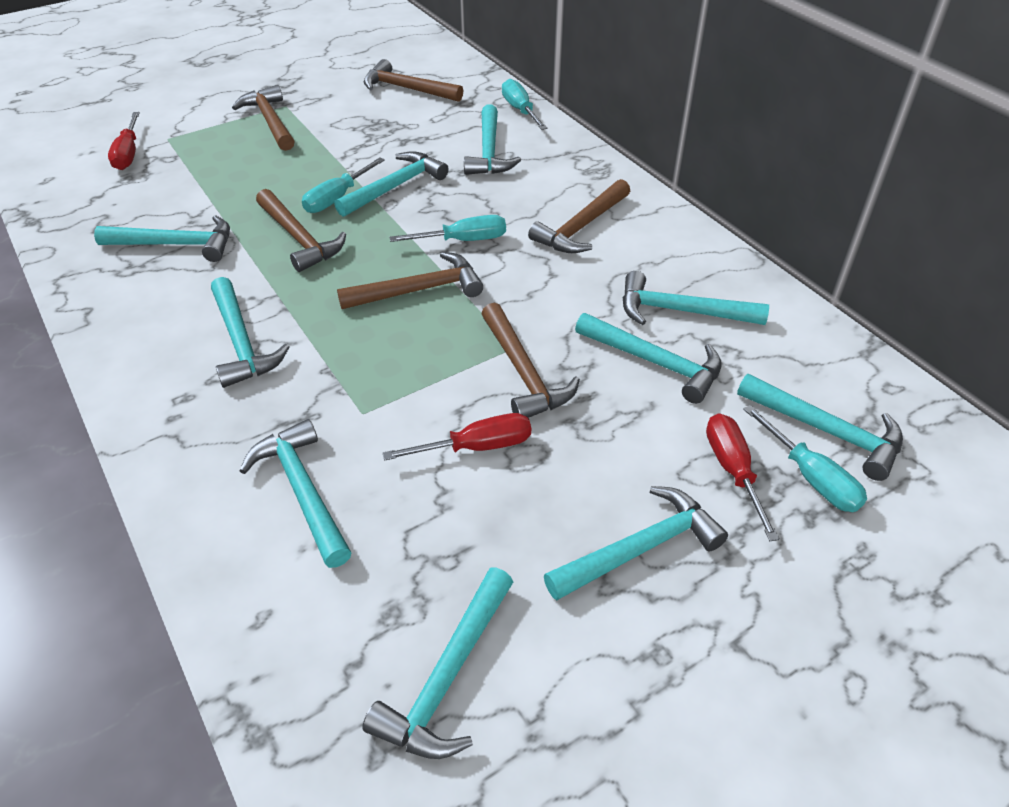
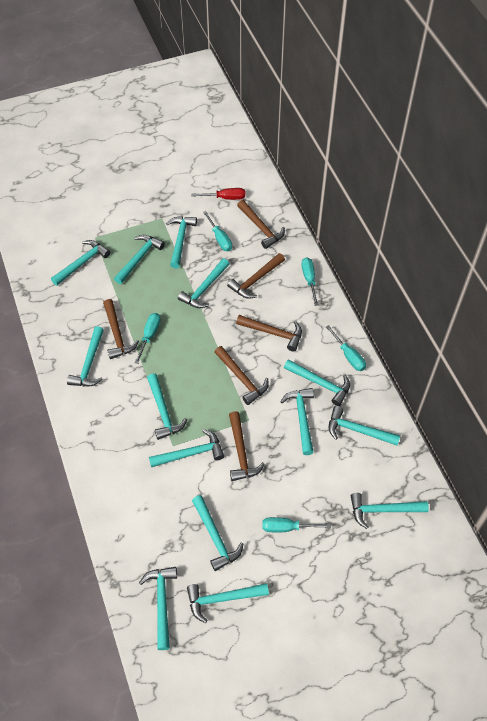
red screwdriver: 3 -> 1
turquoise hammer: 10 -> 14
turquoise screwdriver: 4 -> 5

